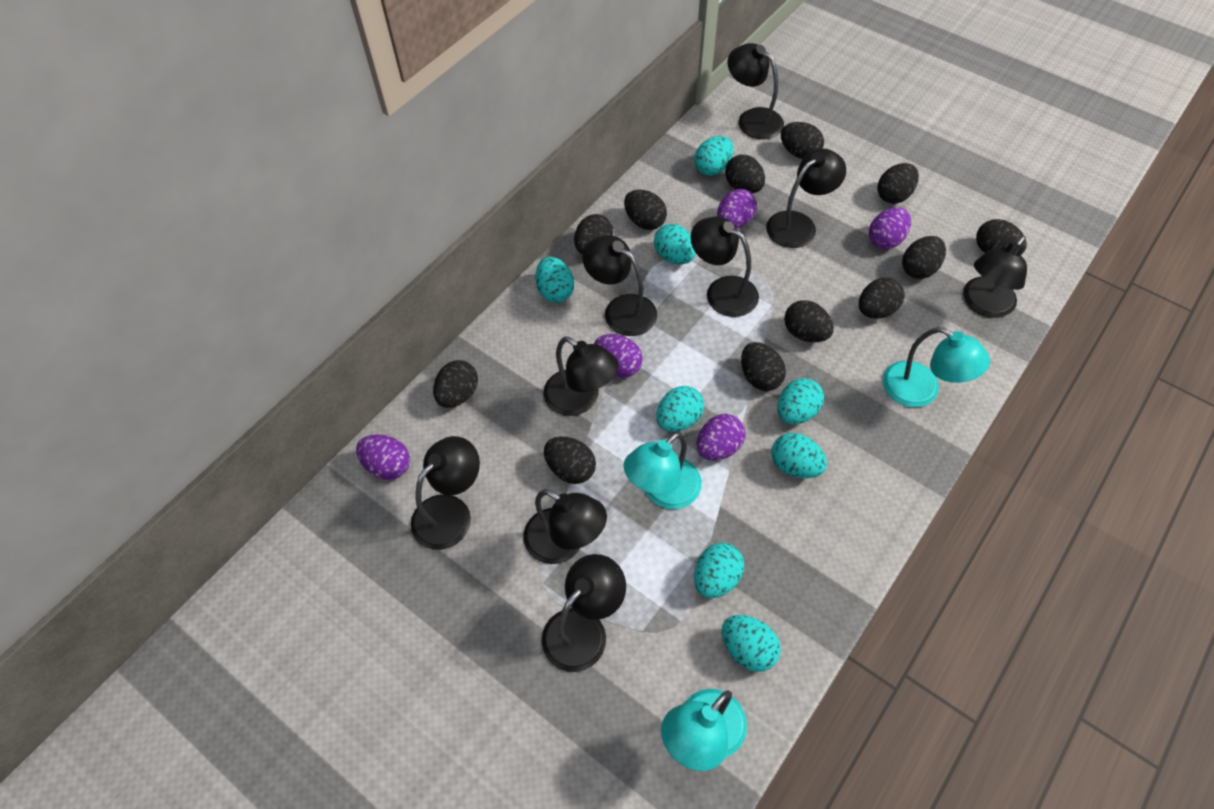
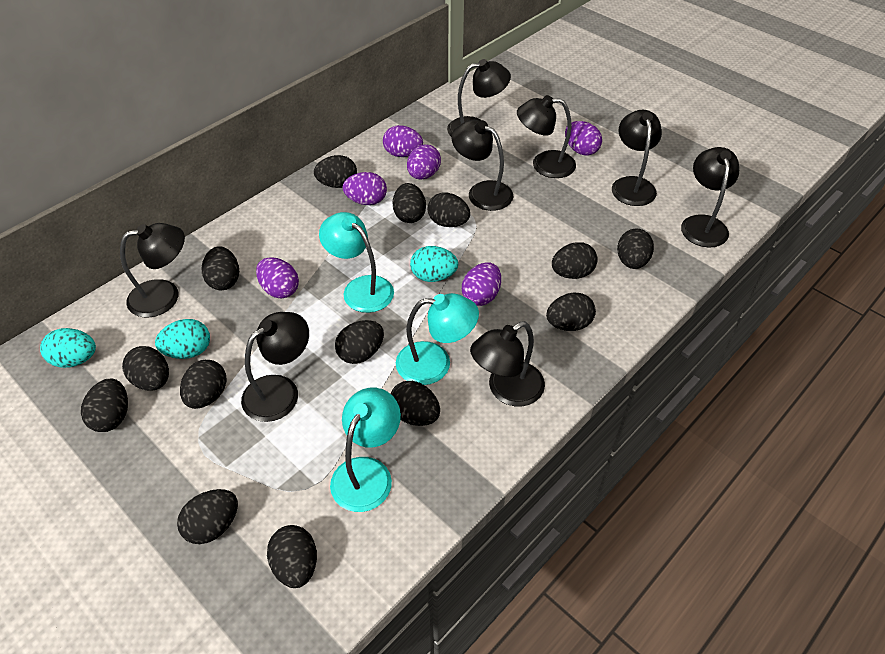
black egg: 12 -> 14
black lamp: 9 -> 8
purple egg: 5 -> 6
turquoise egg: 8 -> 3

